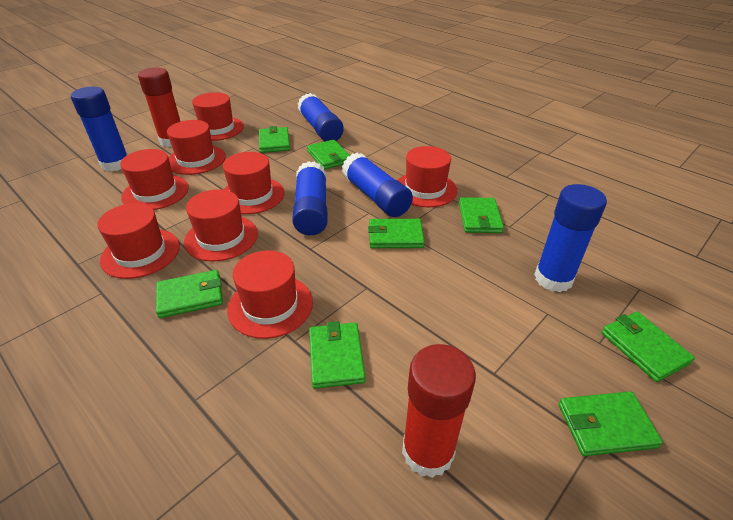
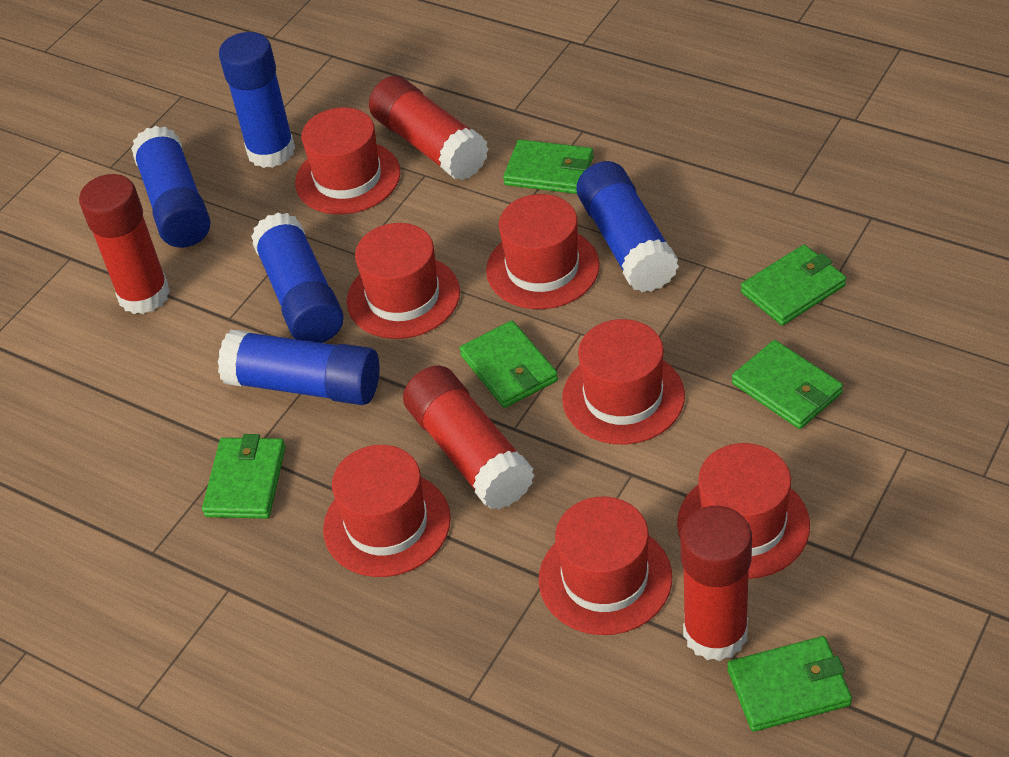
green wallet: 8 -> 6
red glue stick: 2 -> 4
red hat: 8 -> 7

